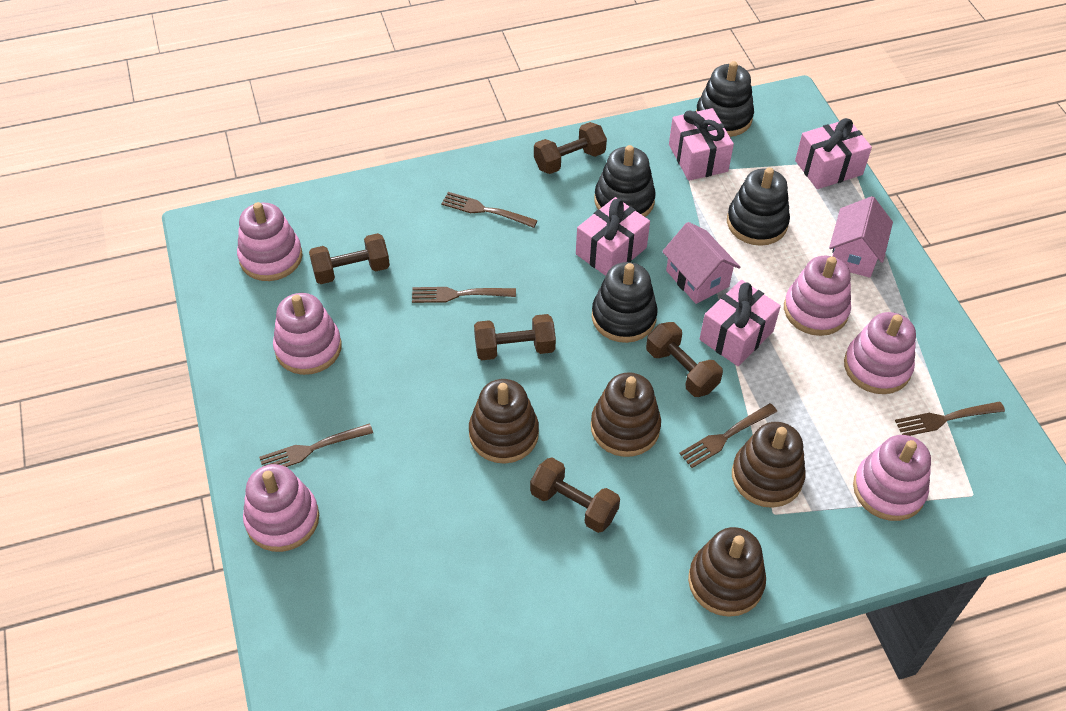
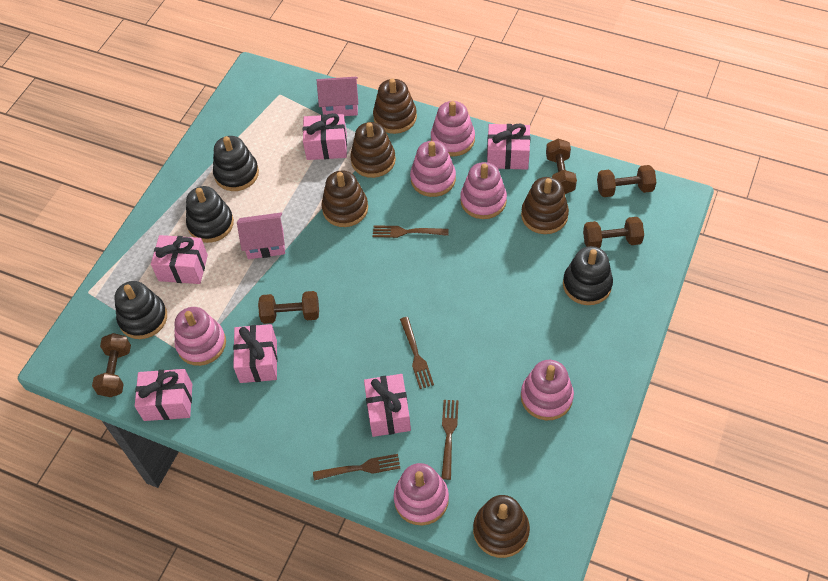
brown fork: 5 -> 4
brown stacking toy: 4 -> 5
pink gift: 4 -> 6

